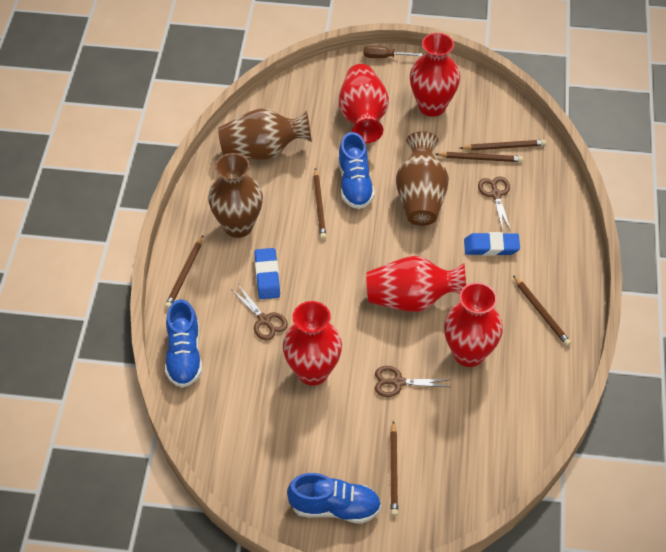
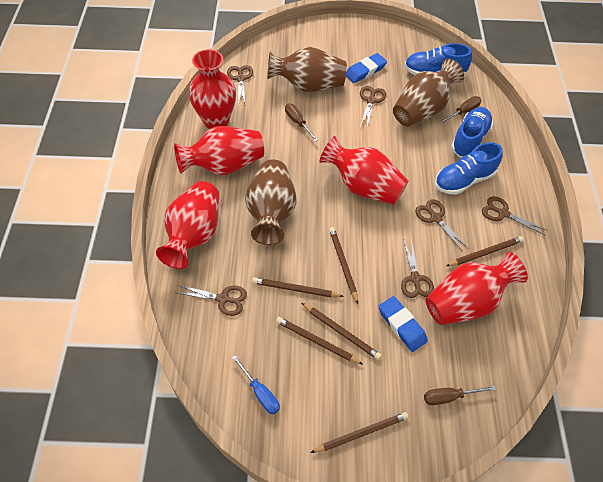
blue screwdriver: 0 -> 1
brown scissors: 3 -> 6
brown screwdriver: 1 -> 3

